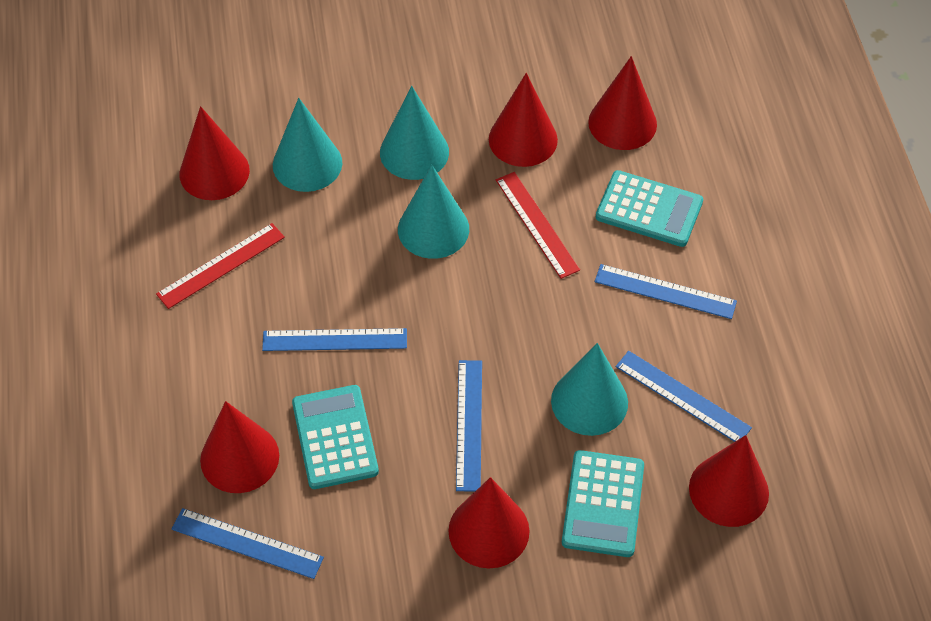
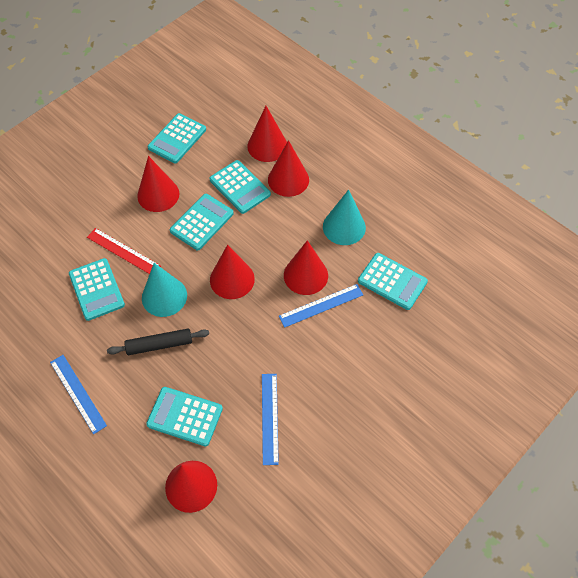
black rolling pin: 0 -> 1
blue ruler: 5 -> 3
red ruler: 2 -> 1
turquoise calculator: 3 -> 6
turquoise cone: 4 -> 2

